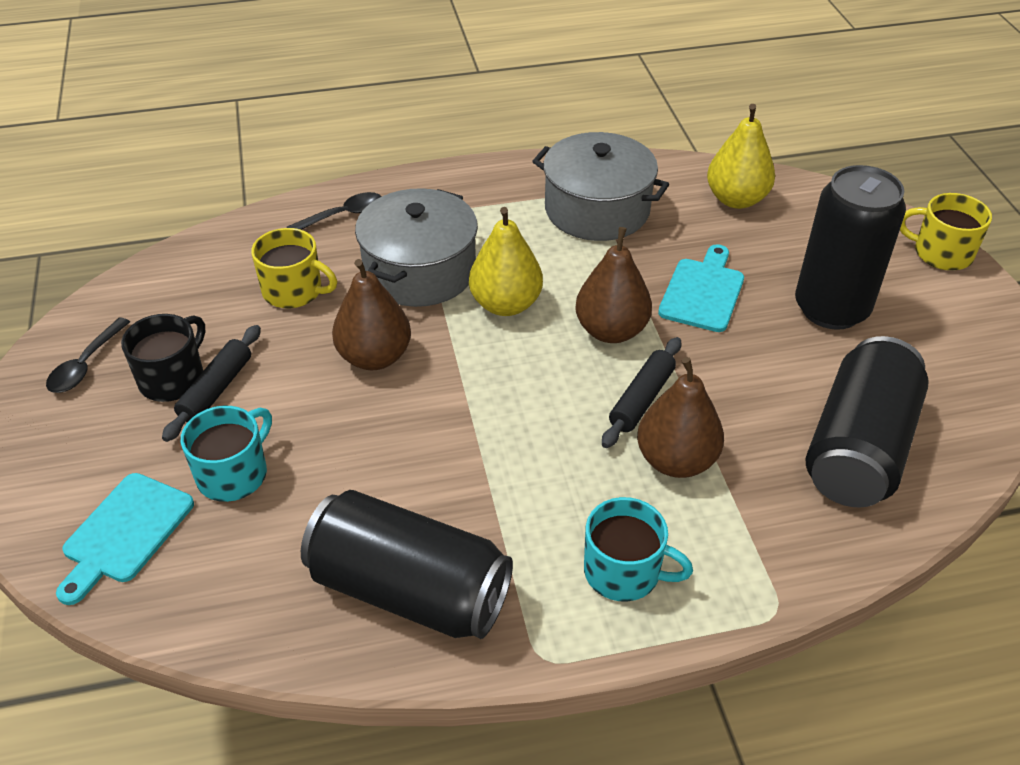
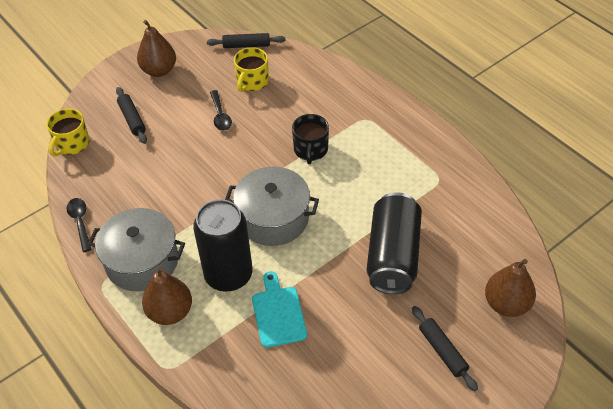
black can: 3 -> 2
black rolling pin: 2 -> 3
turquoise cutting board: 2 -> 1
turquoise mug: 2 -> 0
yellow pear: 2 -> 0

